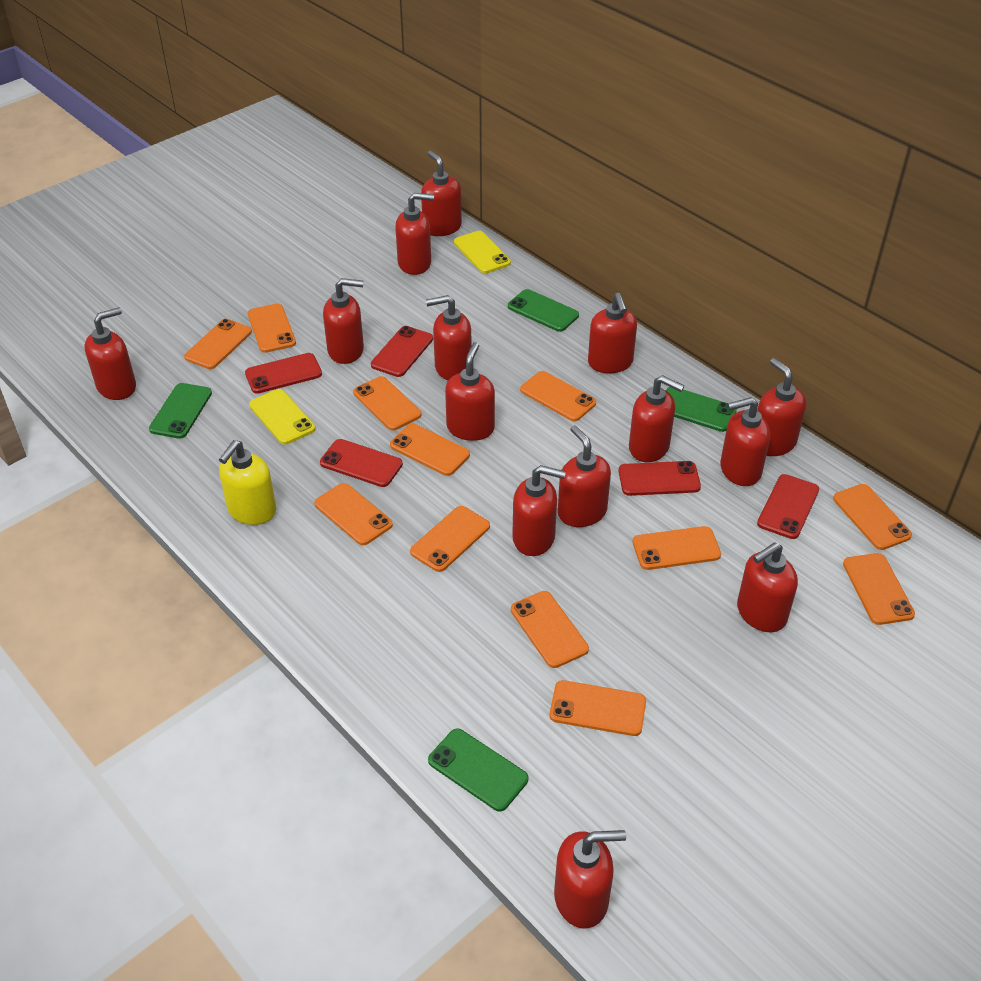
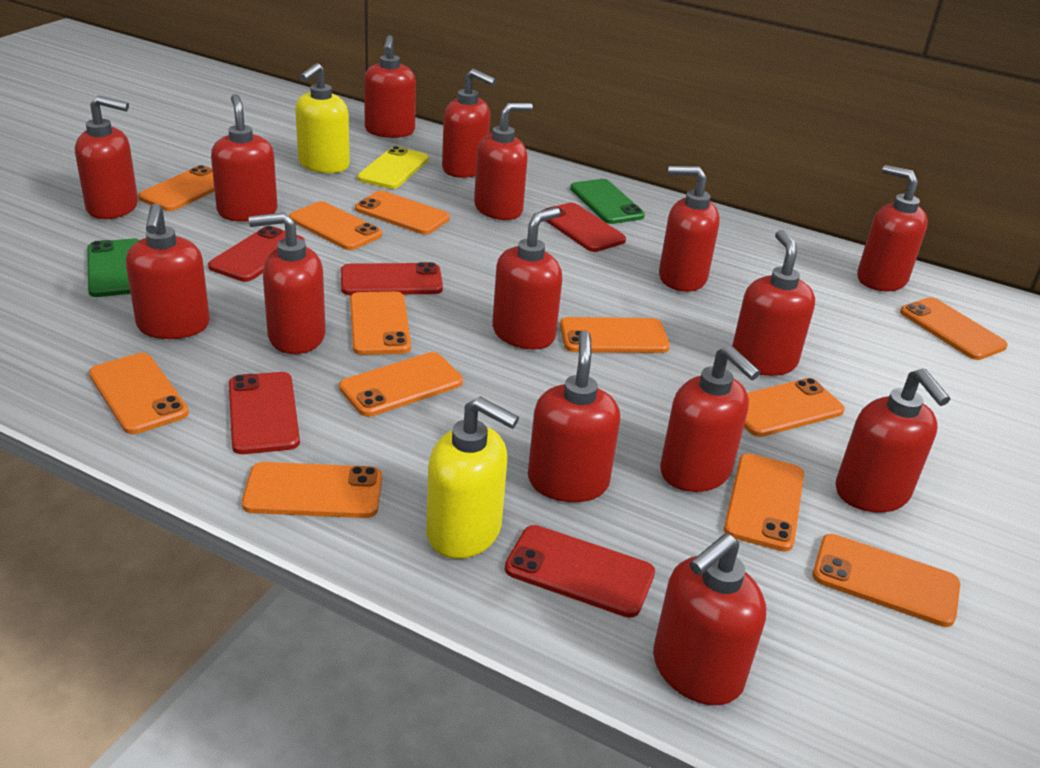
green phone: 4 -> 2
red soap dispenser: 14 -> 15
yellow phone: 2 -> 1
yellow soap dispenser: 1 -> 2

